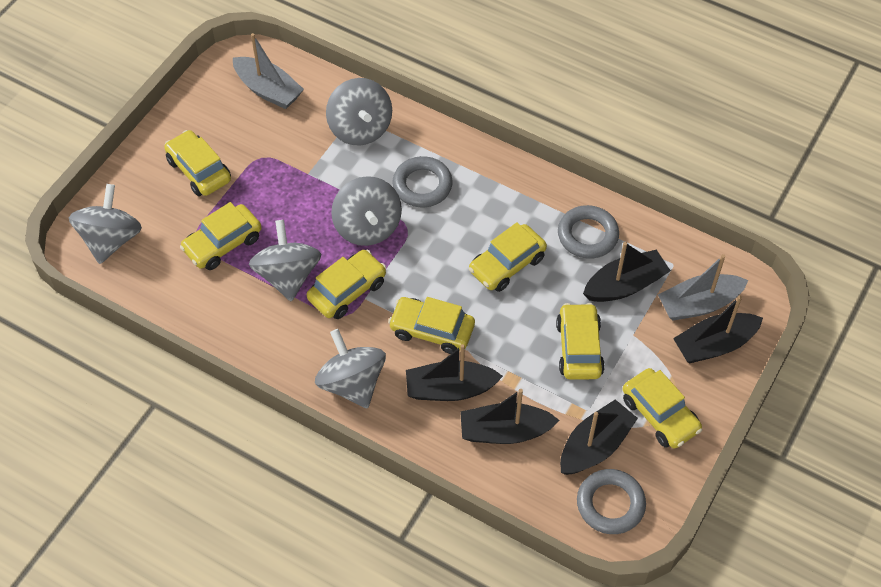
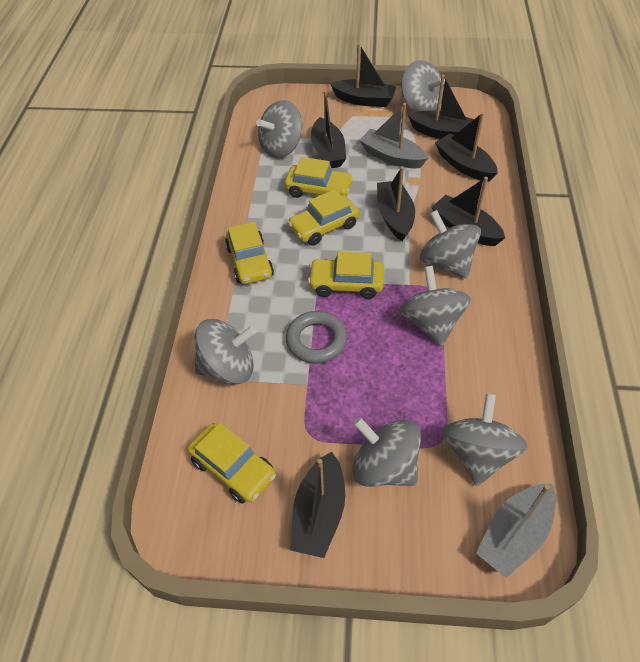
black boat: 5 -> 7
grey ring: 3 -> 1
grey spinning top: 5 -> 7
yellow car: 7 -> 5

